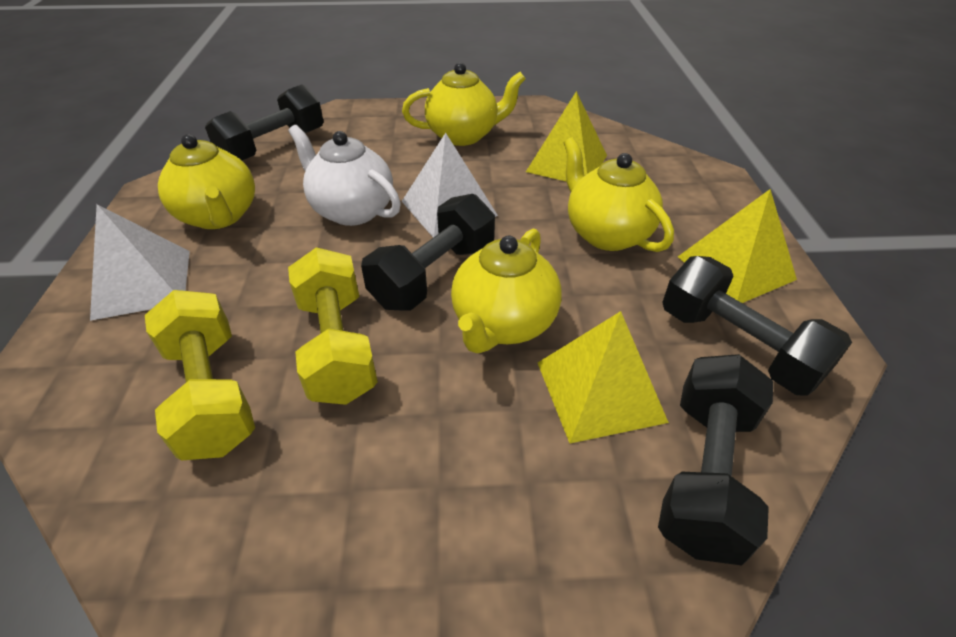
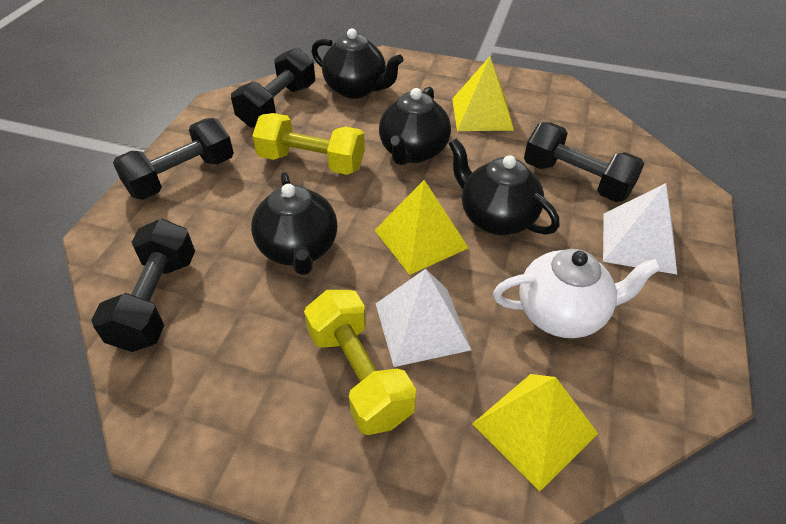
black teapot: 0 -> 4
yellow teapot: 4 -> 0

